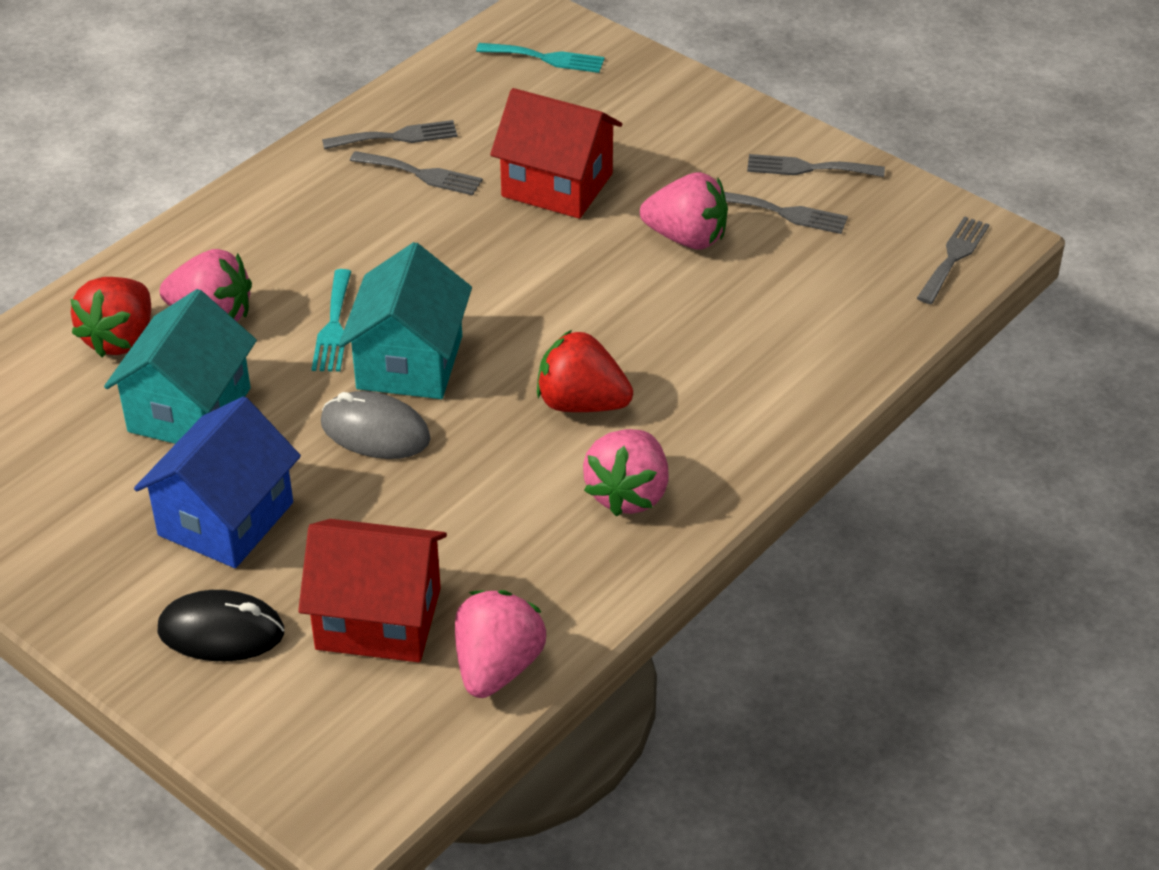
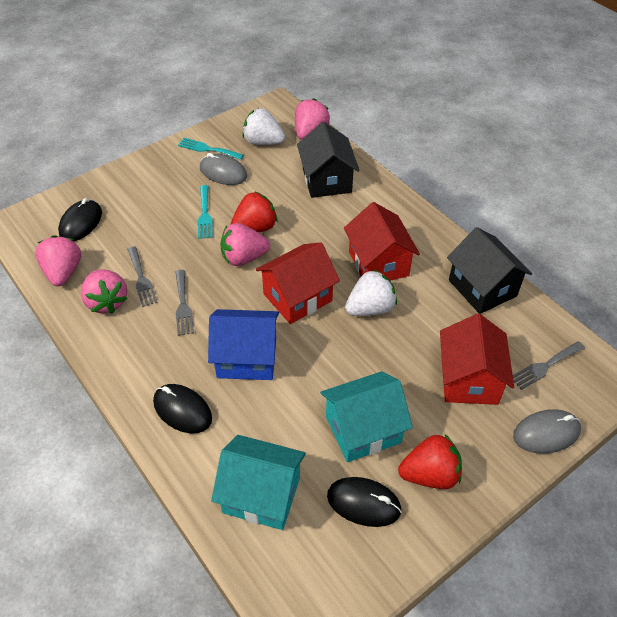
black house: 0 -> 2
black mouse: 1 -> 3
grey fork: 5 -> 3
grey mouse: 1 -> 2
red house: 2 -> 3
white strawberry: 0 -> 2

